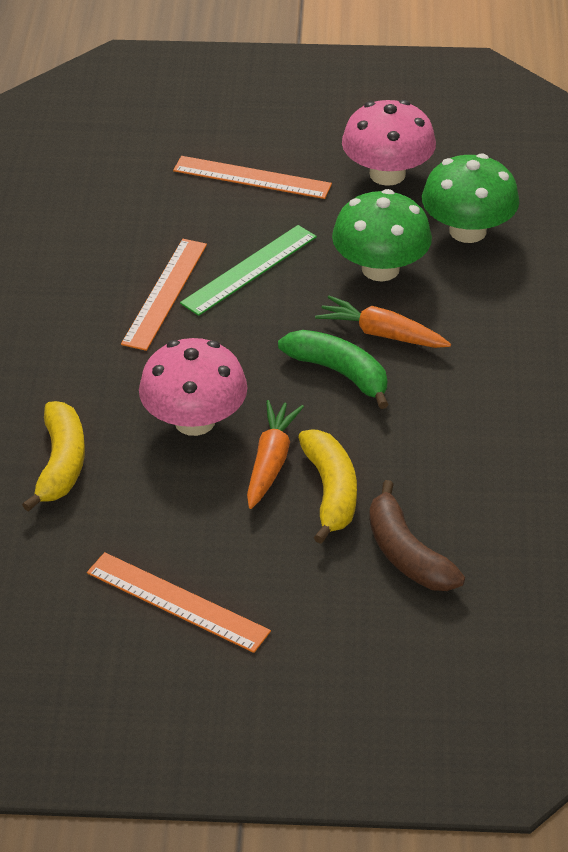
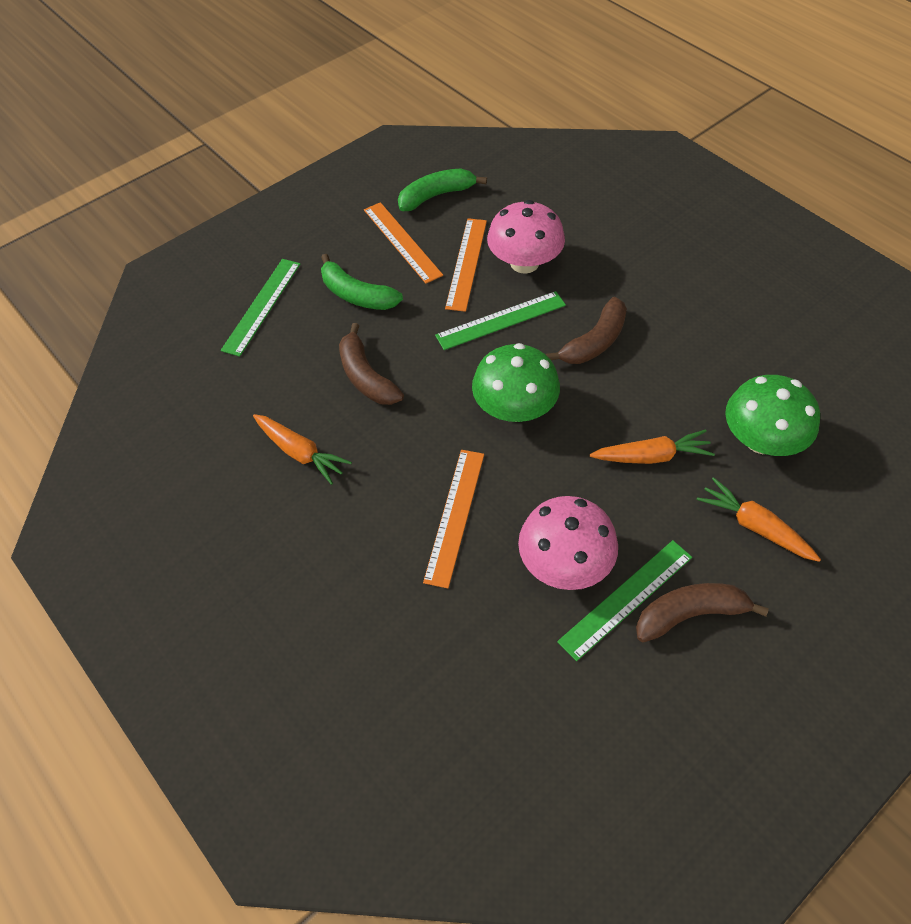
brown banana: 1 -> 3
green banana: 1 -> 2
green ruler: 1 -> 3
orange carrot: 2 -> 3
yellow banana: 2 -> 0

